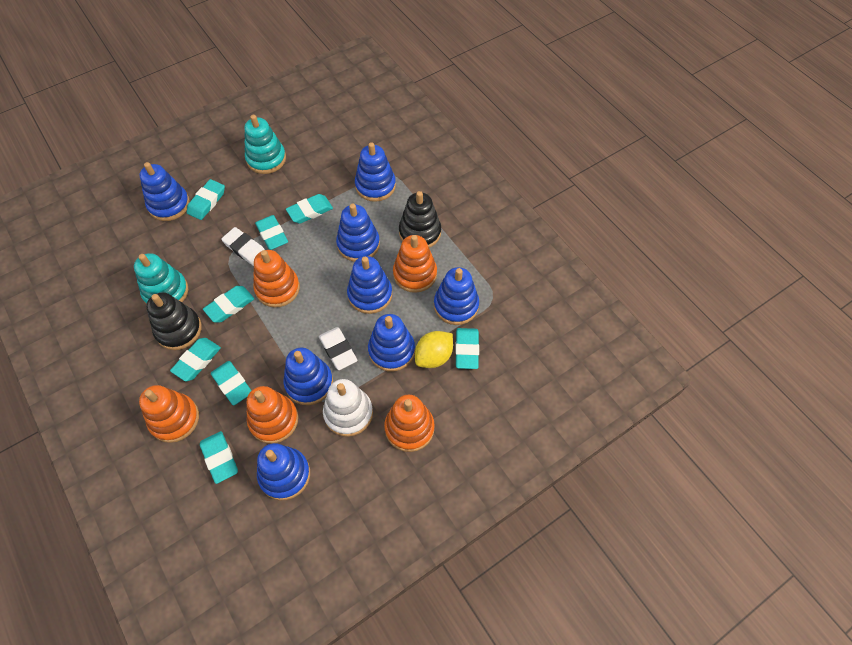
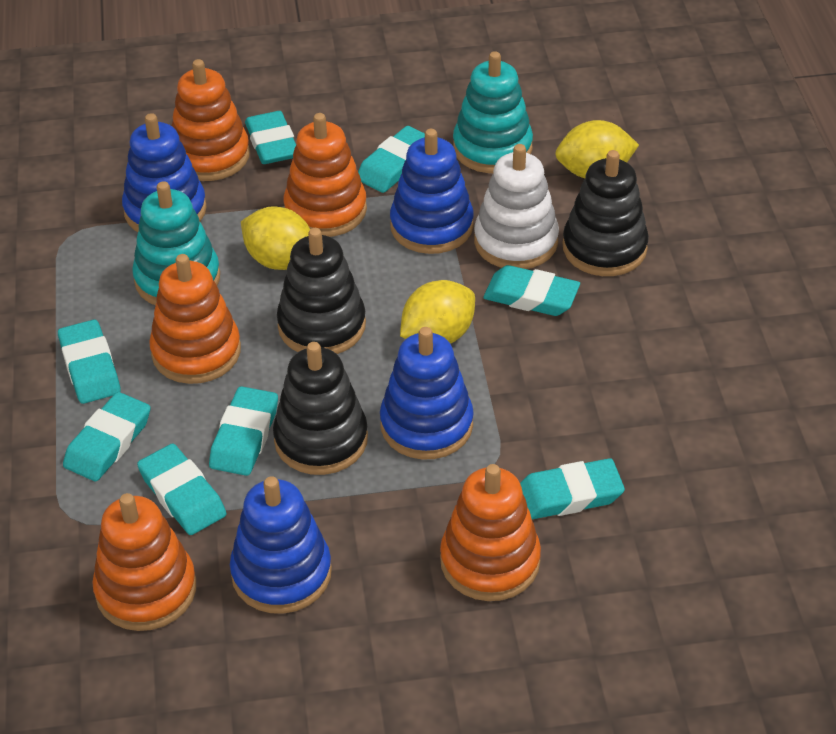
black stacking toy: 2 -> 3
blue stacking toy: 8 -> 4
white eraser: 2 -> 0
yellow lemon: 1 -> 3

